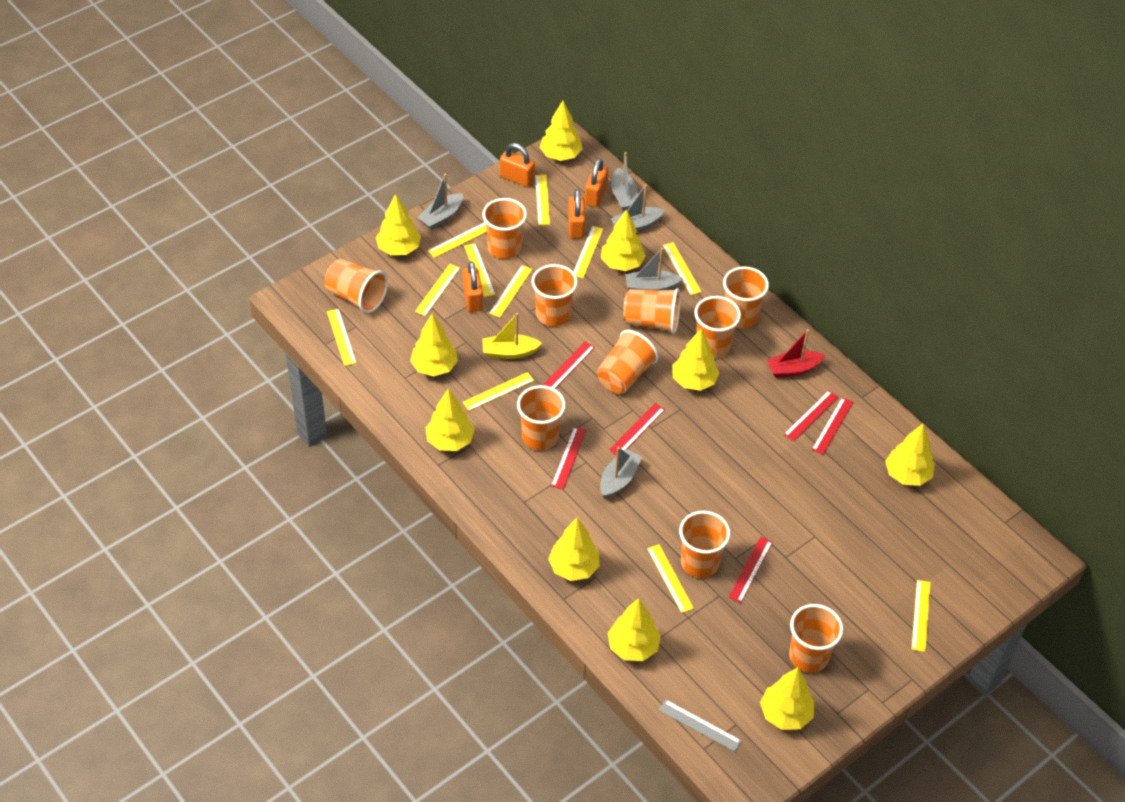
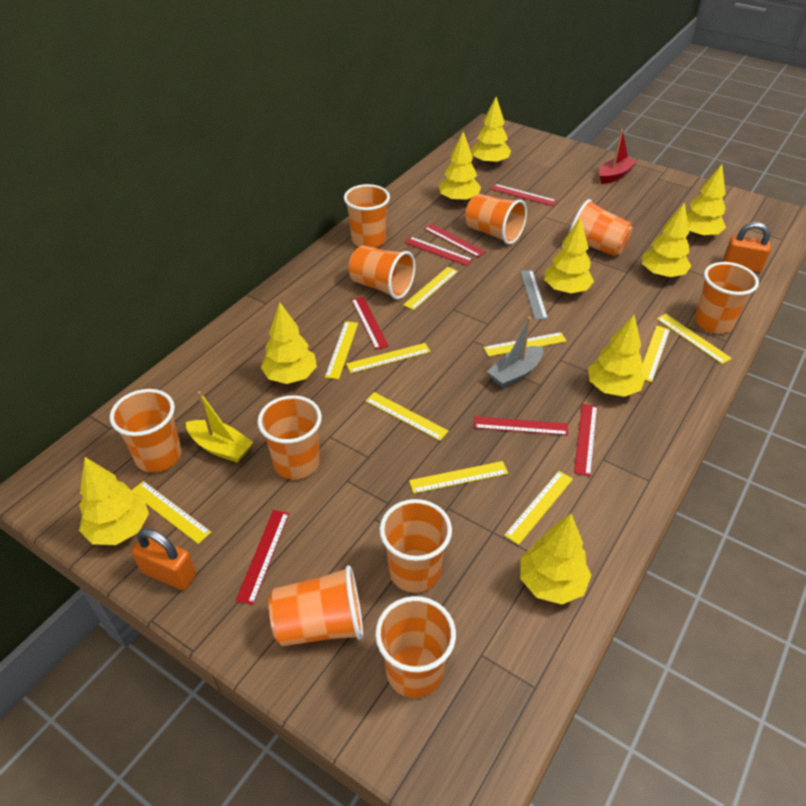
grey boat: 5 -> 1
orange padlock: 4 -> 2
red ruler: 6 -> 7
yellow ruler: 11 -> 10
yellow tree: 10 -> 9

